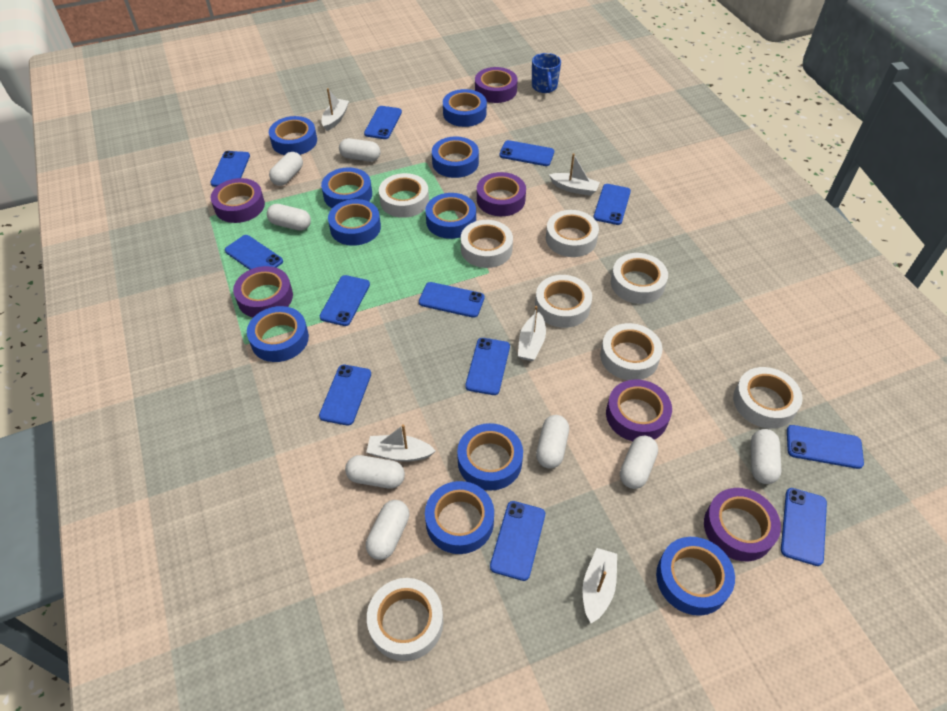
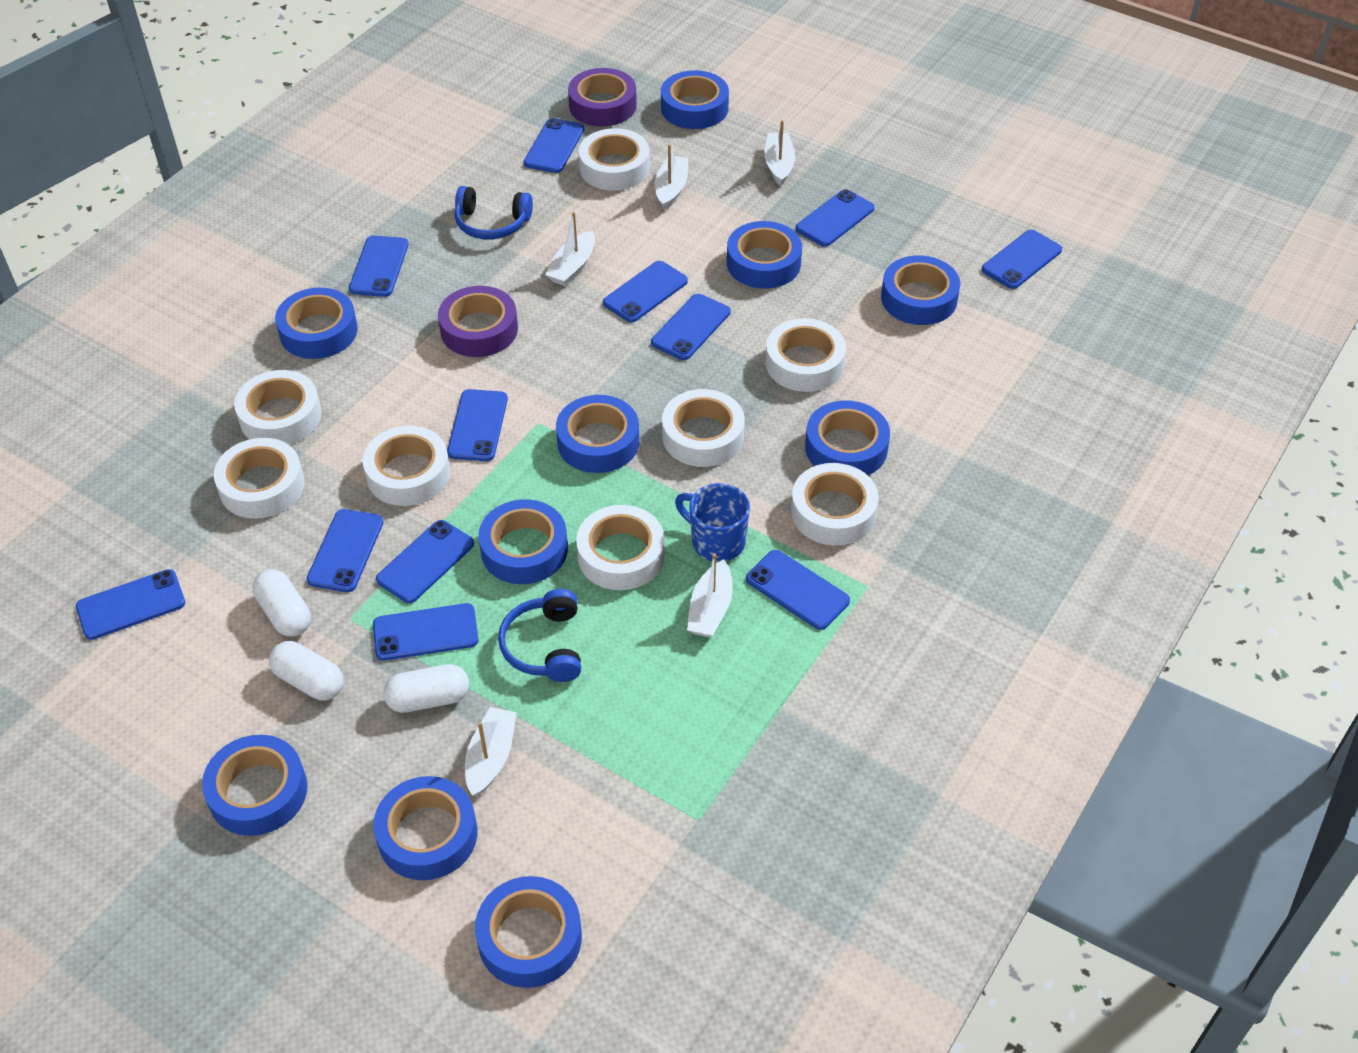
blue headphones: 0 -> 2
purple tape: 6 -> 2
white capsule: 8 -> 3

